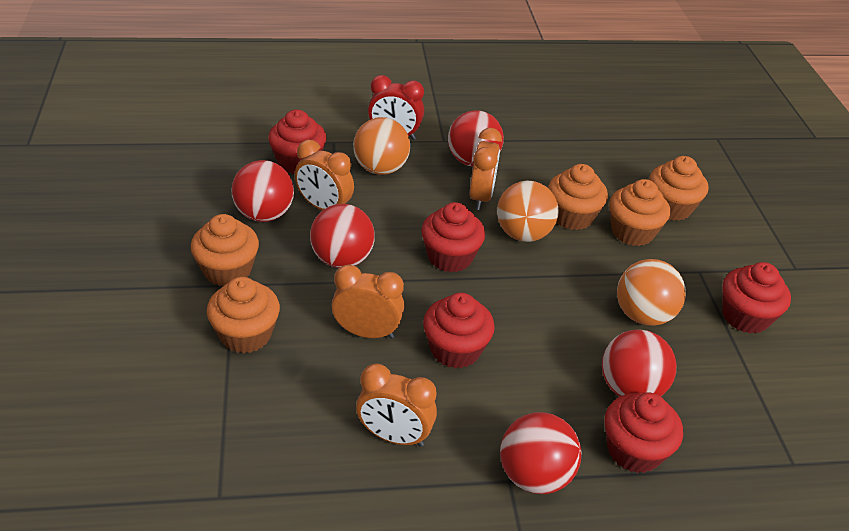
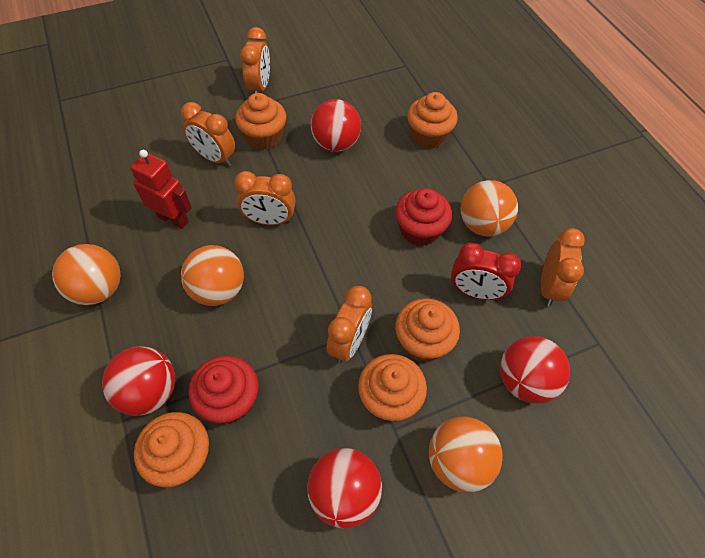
orange ball: 3 -> 4
orange clock: 4 -> 5
red ball: 5 -> 4
red cupcake: 5 -> 2
red robot: 0 -> 1

